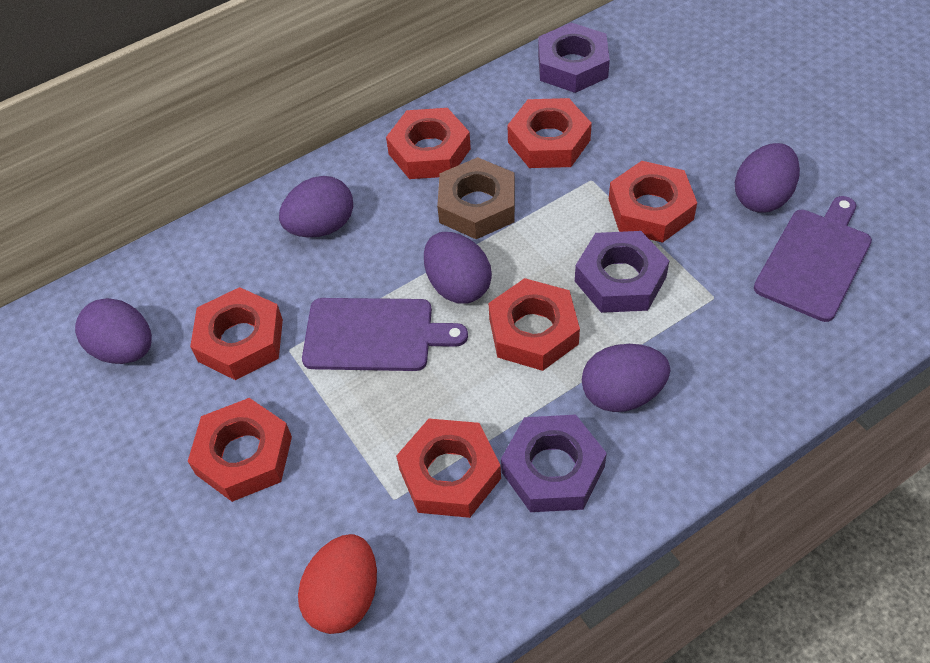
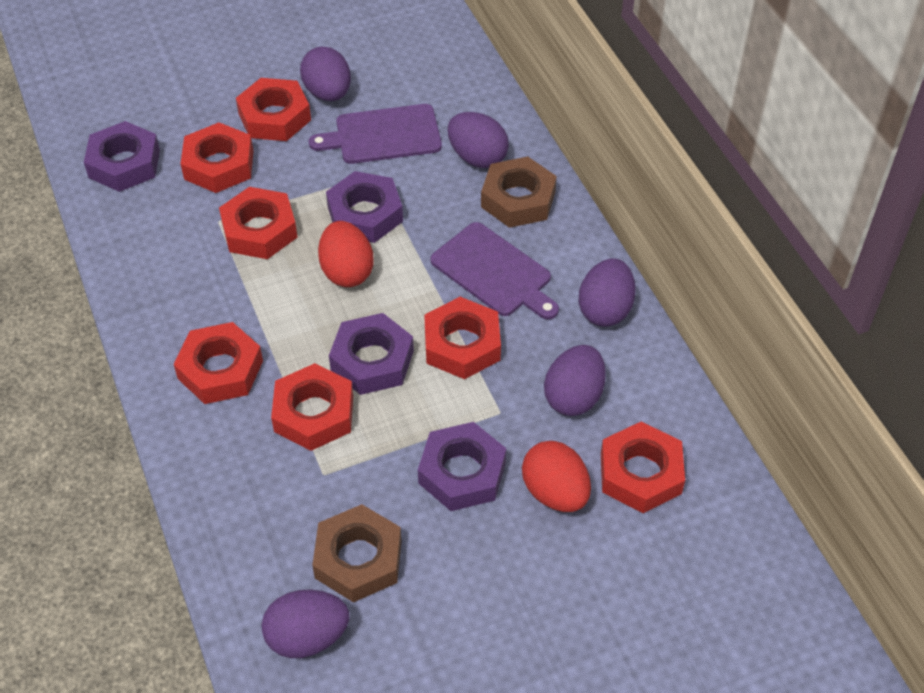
brown nut: 1 -> 2
purple nut: 3 -> 4
red egg: 1 -> 2

